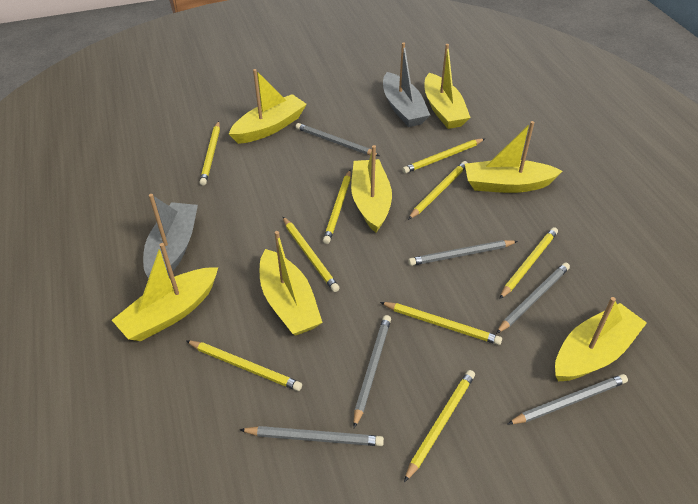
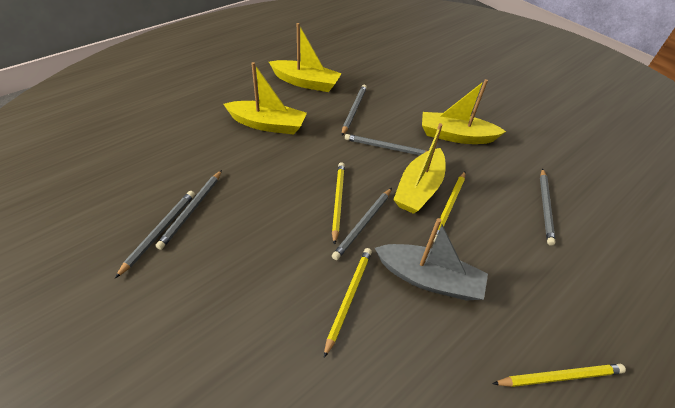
grey boat: 2 -> 1
yellow boat: 7 -> 4
yellow pencil: 9 -> 4

